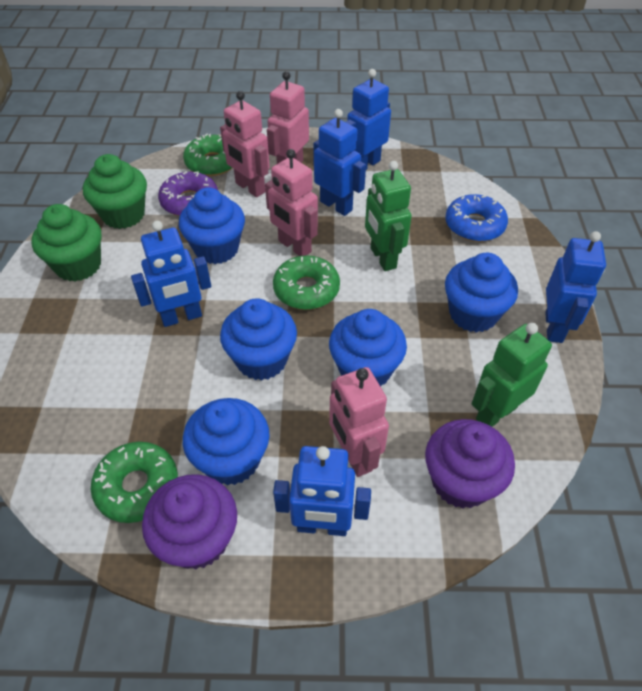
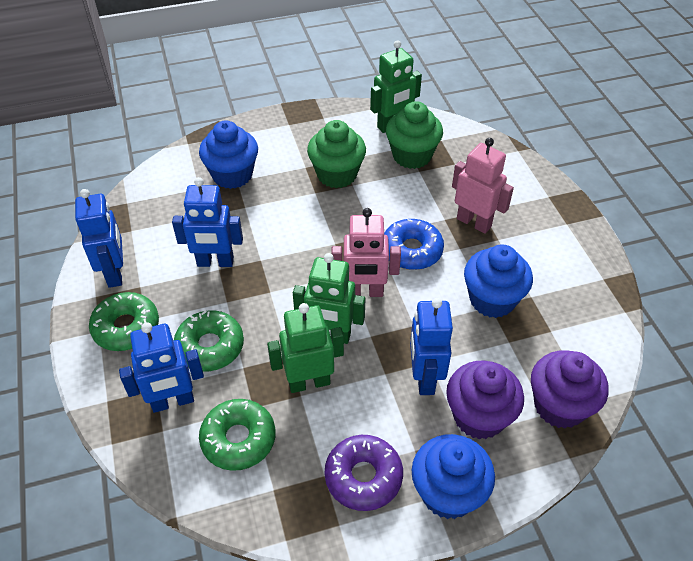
blue cupcake: 5 -> 3
blue robot: 5 -> 4
green robot: 2 -> 3
pink robot: 4 -> 2

